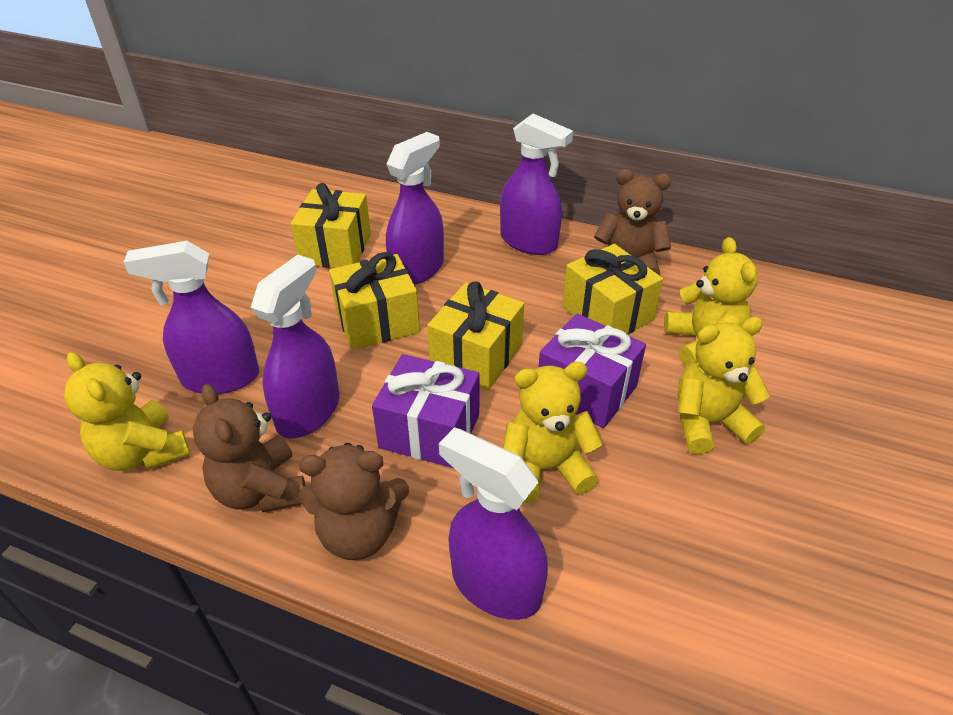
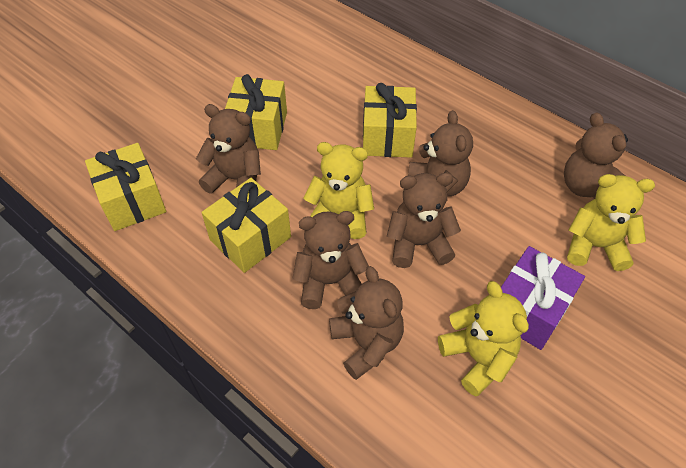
brown teddy bear: 3 -> 6
purple gift: 2 -> 1
purple spray bottle: 5 -> 0
yellow teddy bear: 4 -> 3

